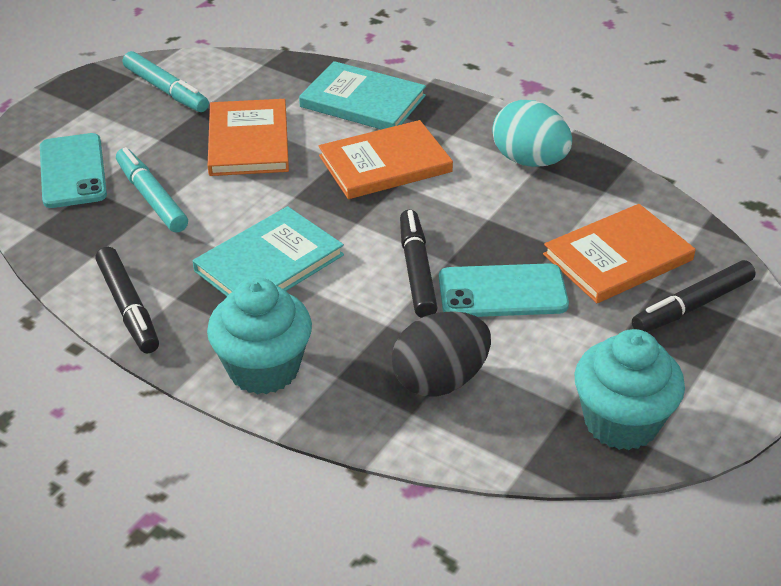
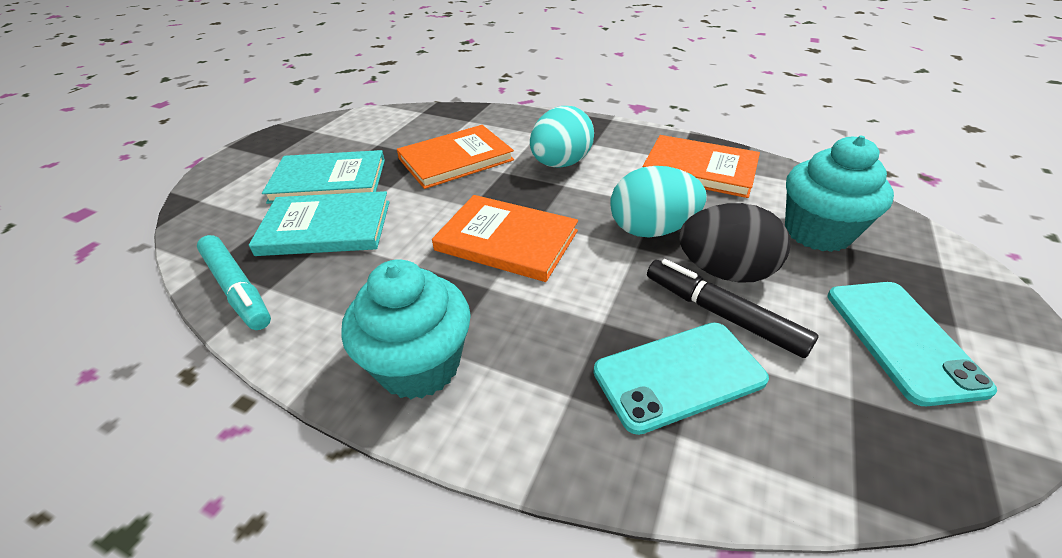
black marker: 3 -> 1
turquoise egg: 1 -> 2
turquoise marker: 2 -> 1

